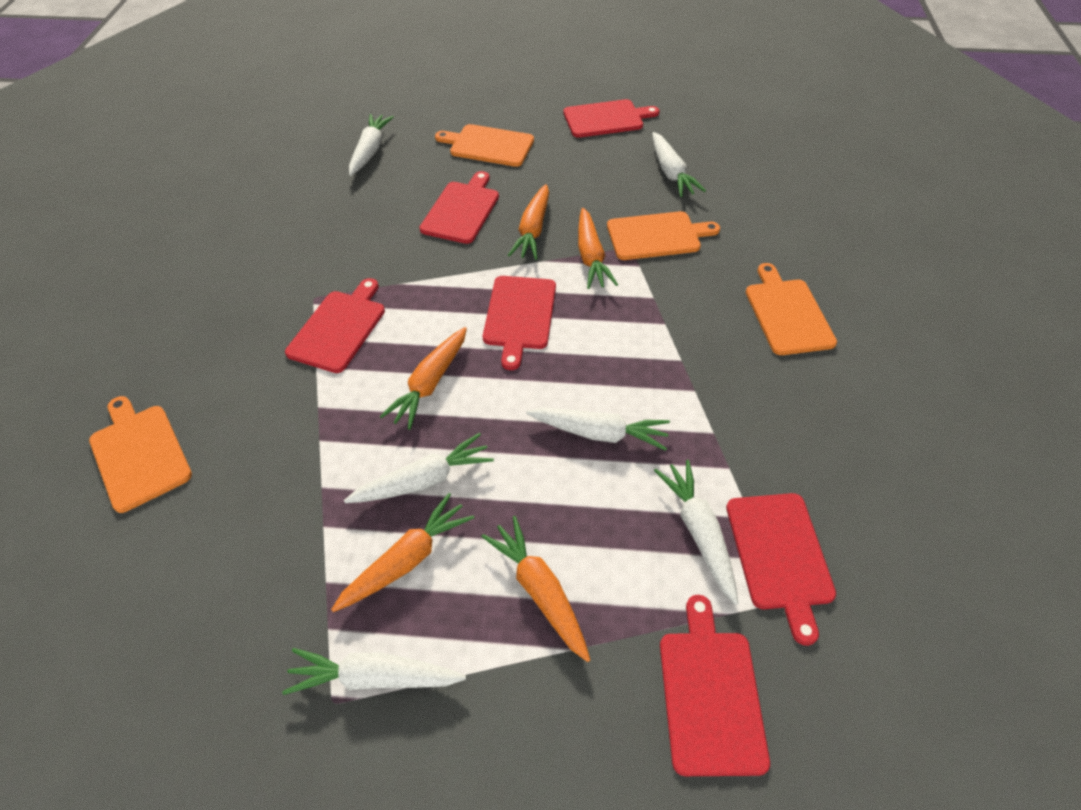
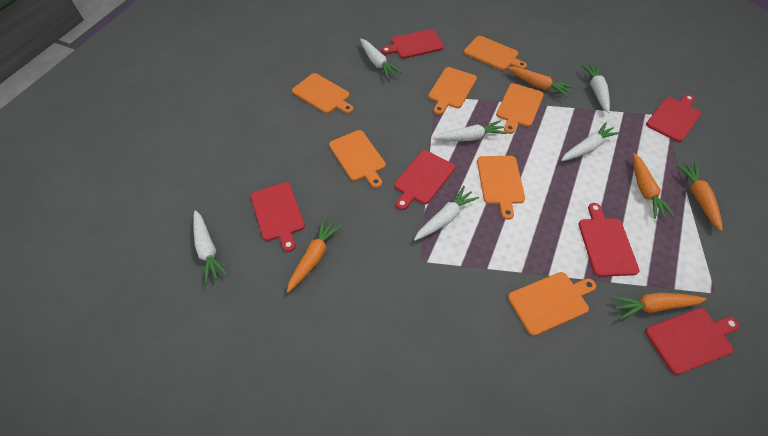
orange cutting board: 4 -> 7

